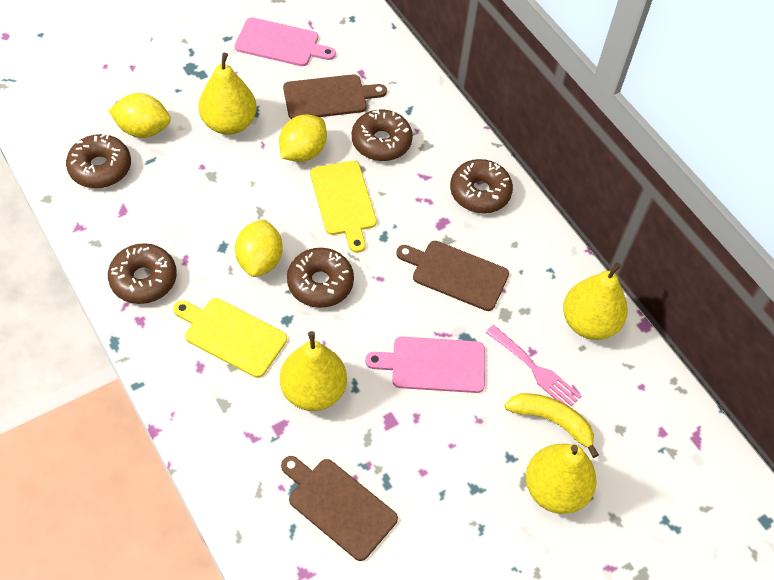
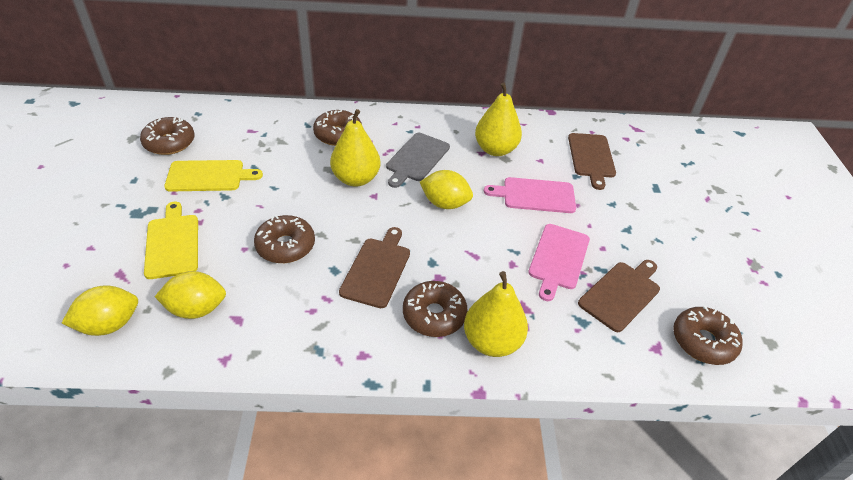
grey cutting board: 0 -> 1
pink fork: 1 -> 0
yellow banana: 1 -> 0
yellow pear: 4 -> 3

